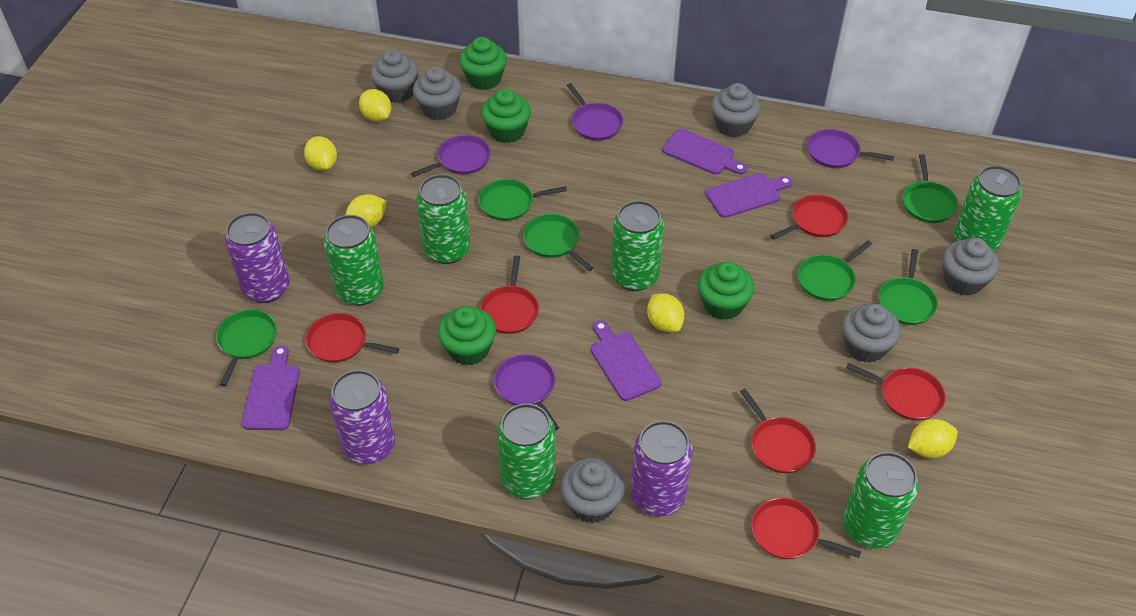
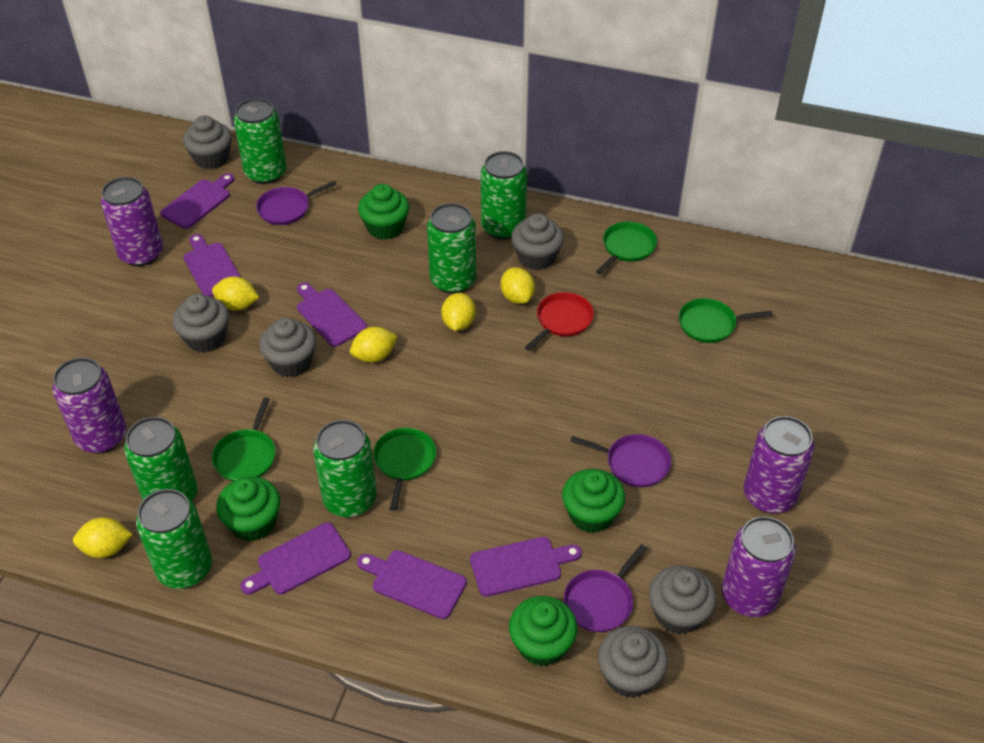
green pan: 6 -> 4
purple can: 3 -> 4
purple cutting board: 4 -> 6
purple pan: 4 -> 3
red pan: 6 -> 1

